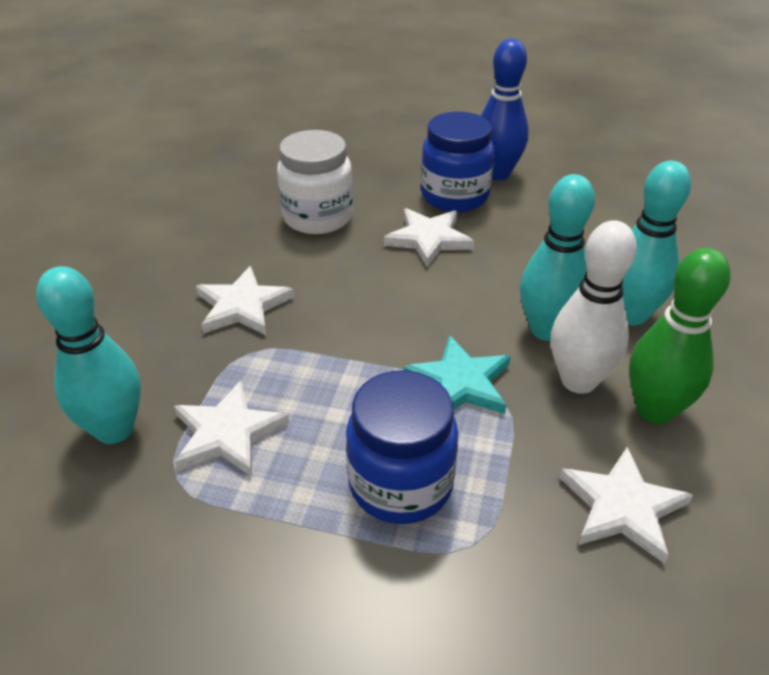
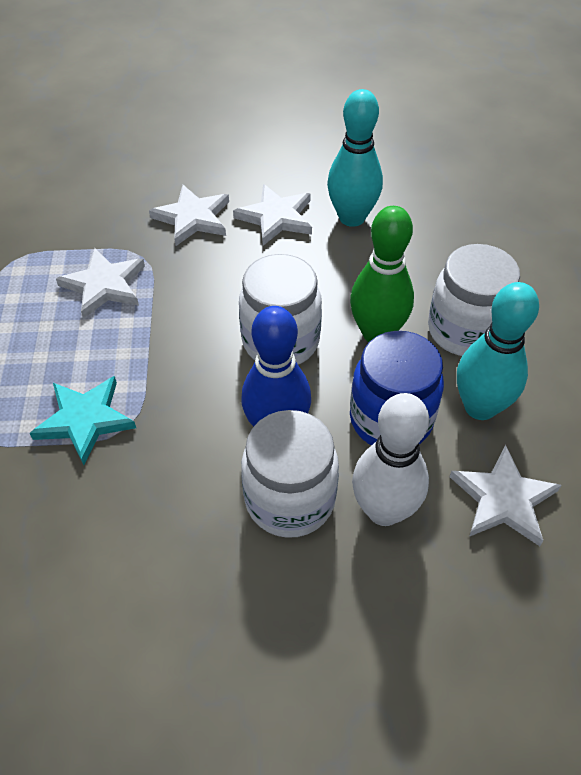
blue jar: 2 -> 1
turquoise bowling pin: 3 -> 2
white jar: 1 -> 3

